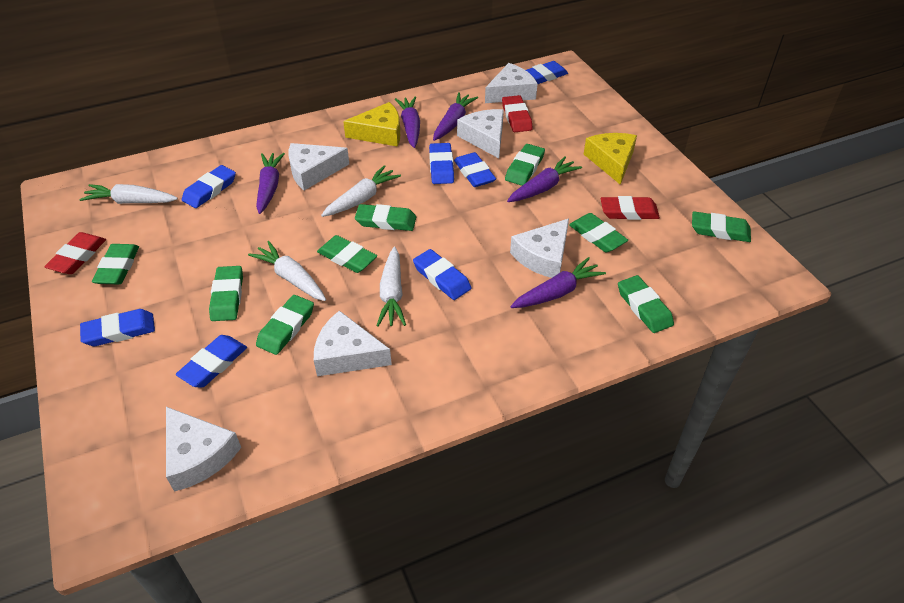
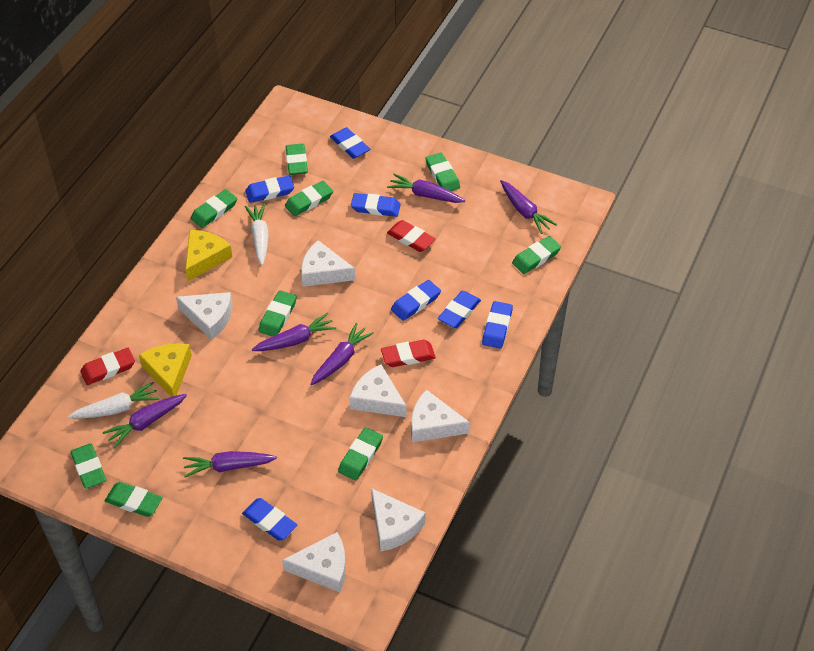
purple carrot: 5 -> 6
white carrot: 4 -> 2

